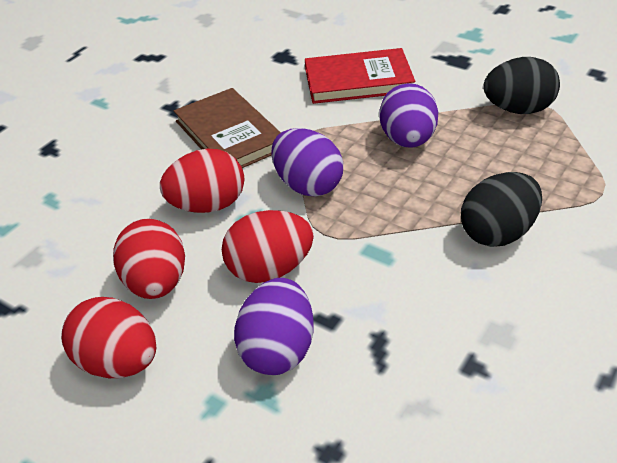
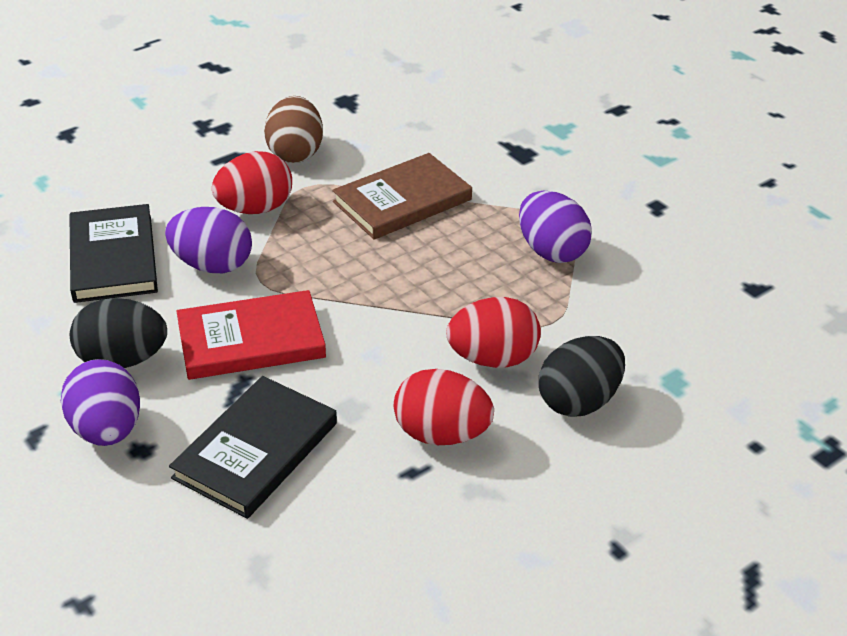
black book: 0 -> 2
brown egg: 0 -> 1
red egg: 4 -> 3

